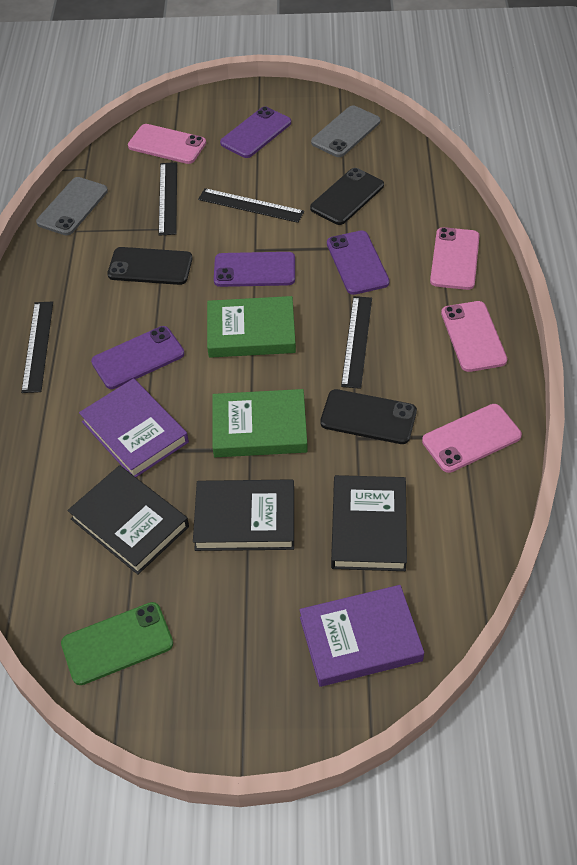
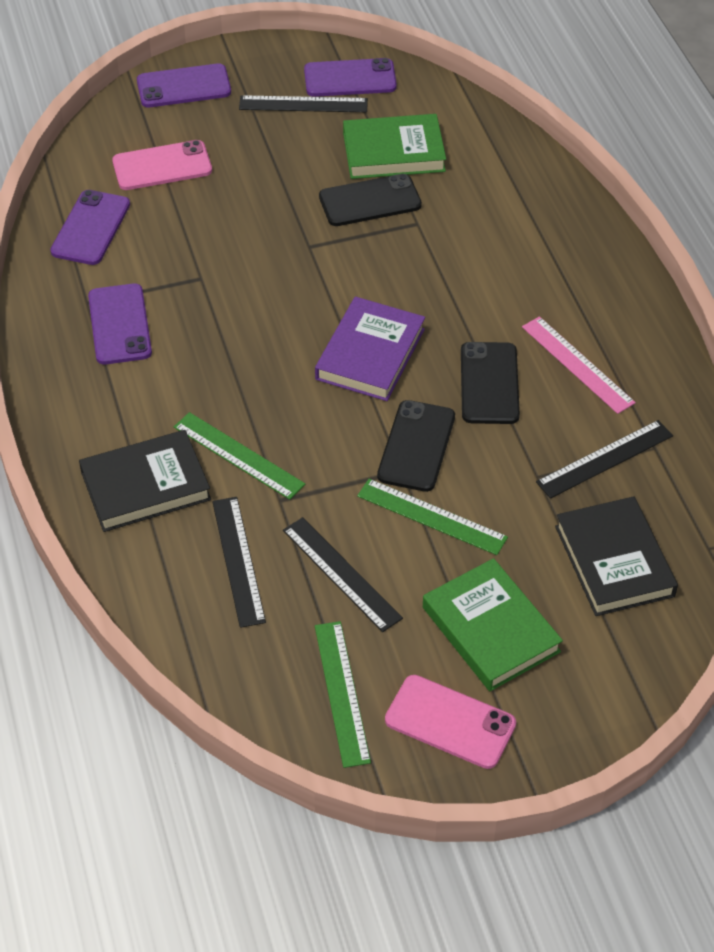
black book: 3 -> 2
green phone: 1 -> 0
green ruler: 0 -> 3
grey phone: 2 -> 0
pink phone: 4 -> 2
pink ruler: 0 -> 1
purple book: 2 -> 1

